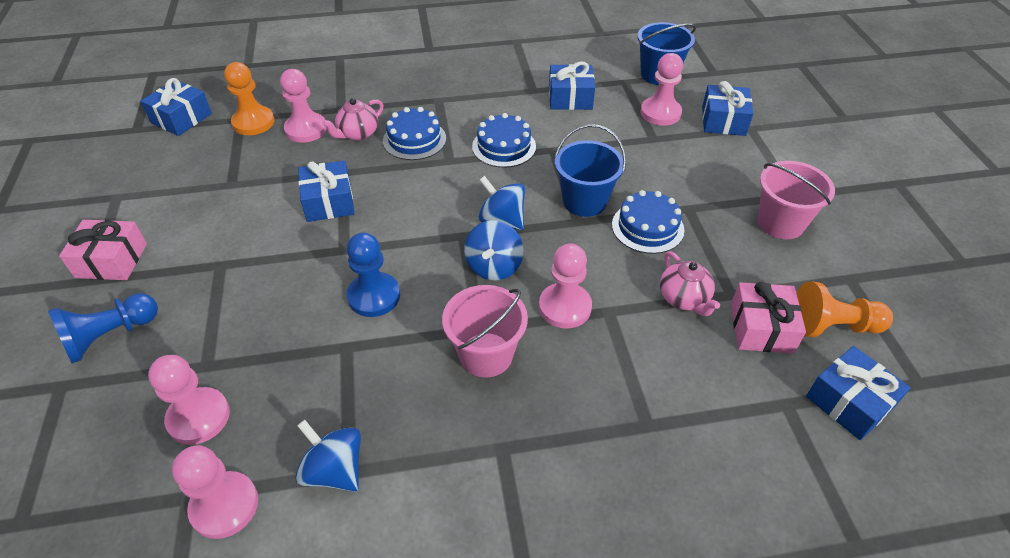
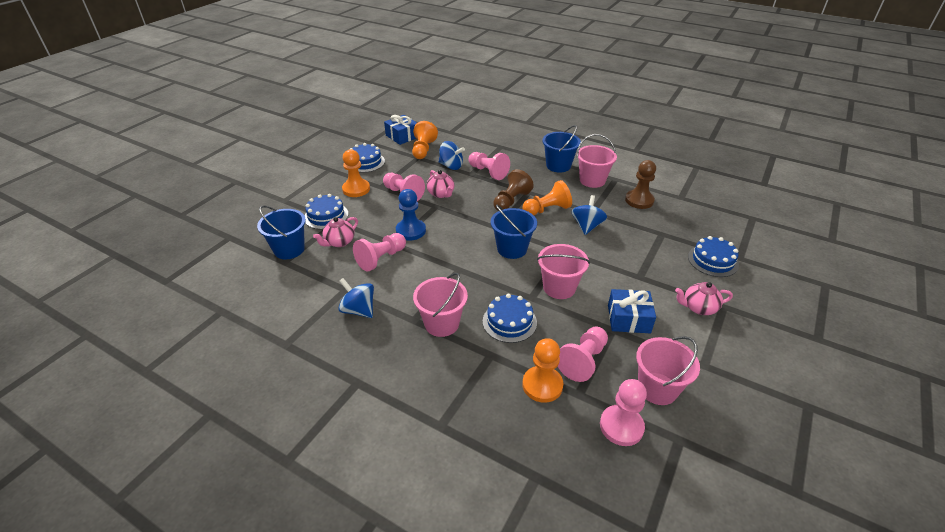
blue bucket: 2 -> 3
blue cake: 3 -> 4
blue gift: 5 -> 2
blue pawn: 2 -> 1
brown pawn: 0 -> 2
orange pawn: 2 -> 4
pink bucket: 2 -> 4
pink gift: 2 -> 0
pink teapot: 2 -> 3

